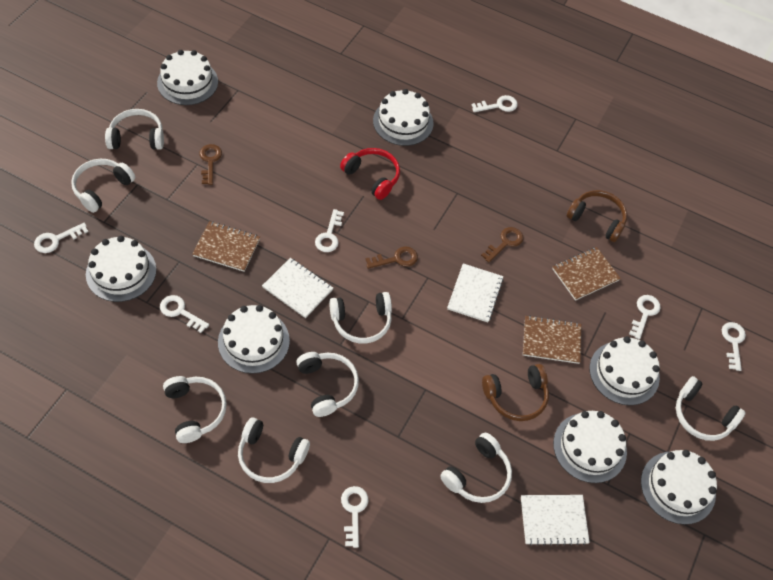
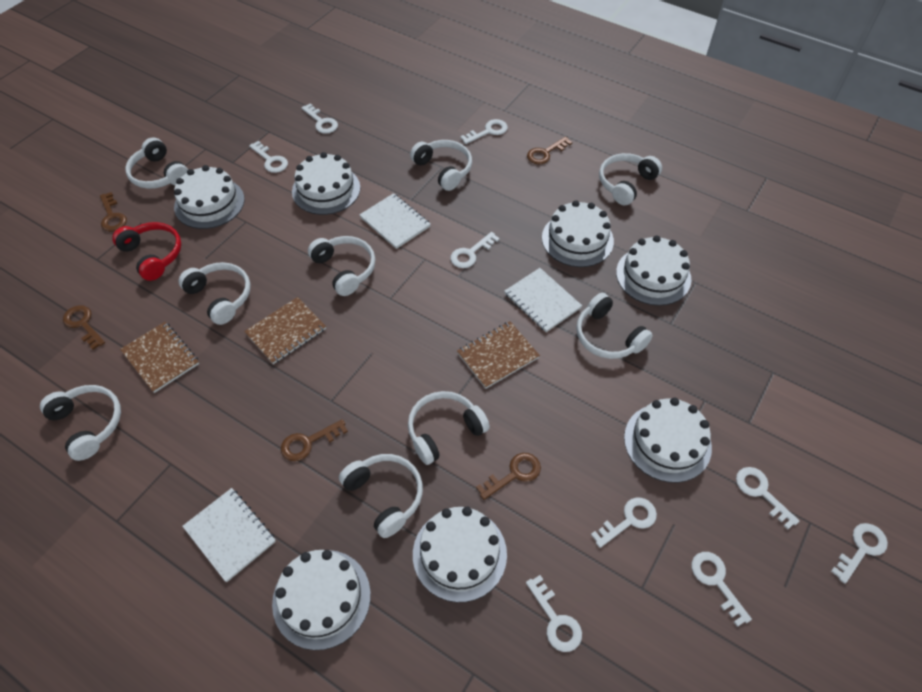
brown headphones: 2 -> 0
brown key: 3 -> 5
white headphones: 8 -> 9
white key: 7 -> 9

